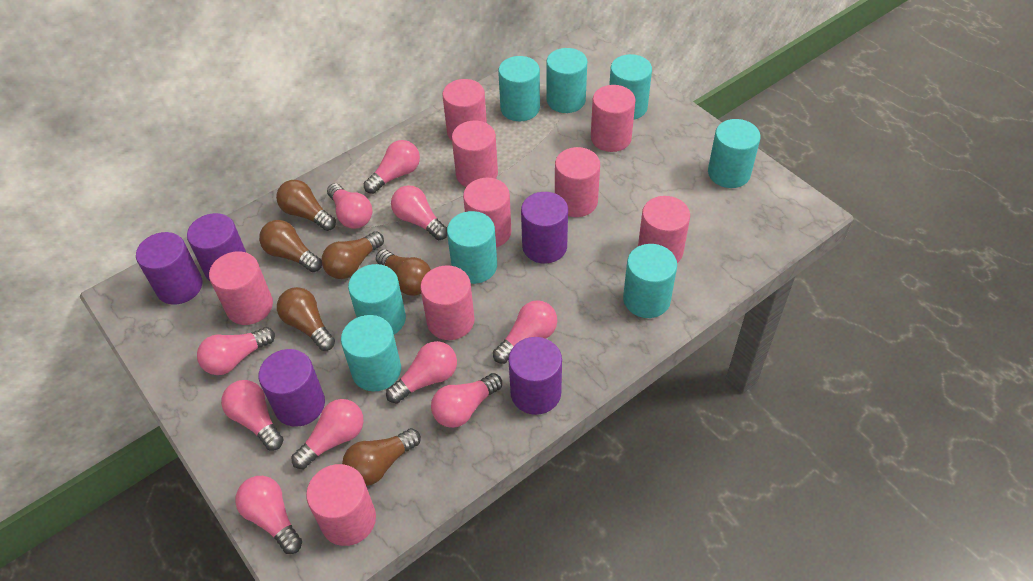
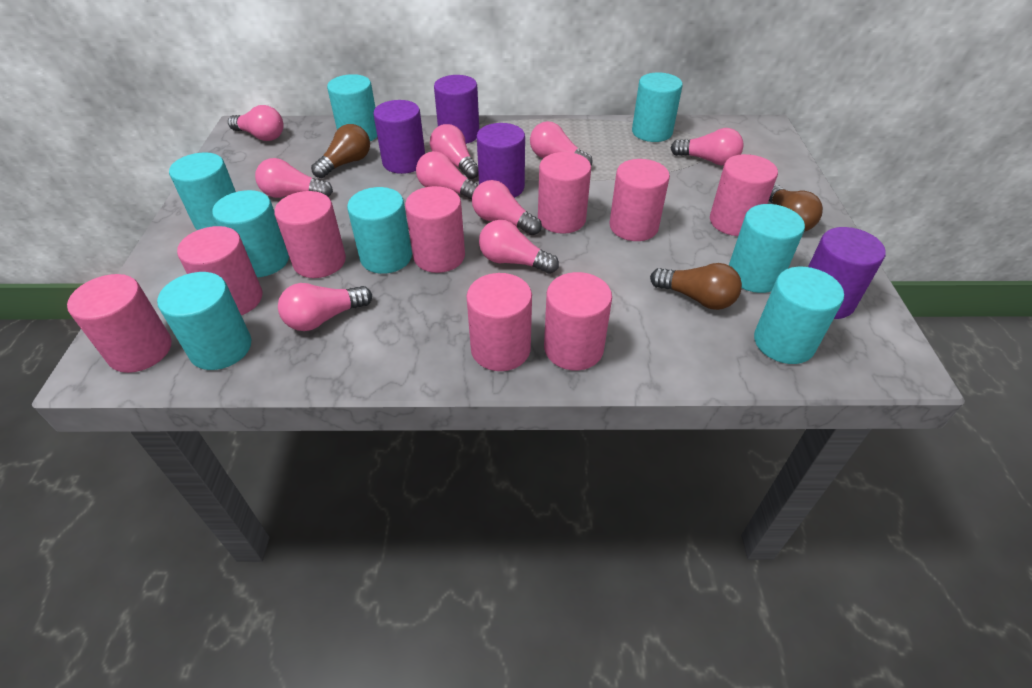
brown light bulb: 6 -> 3
pink light bulb: 10 -> 9
purple cylinder: 5 -> 4

